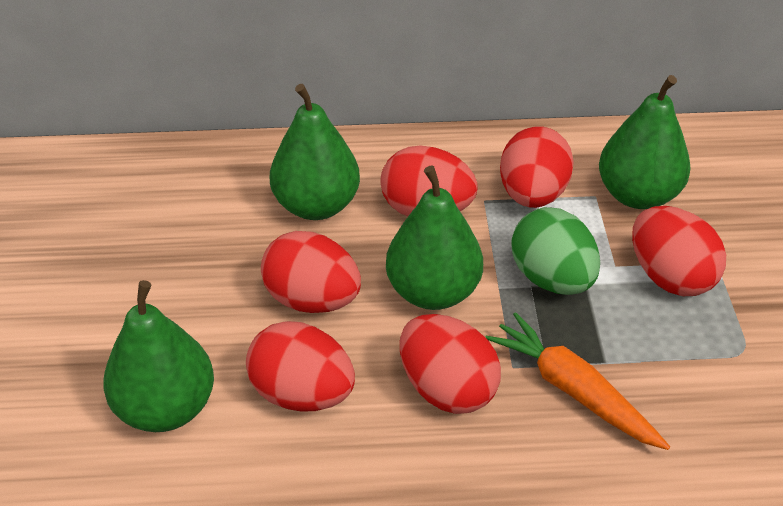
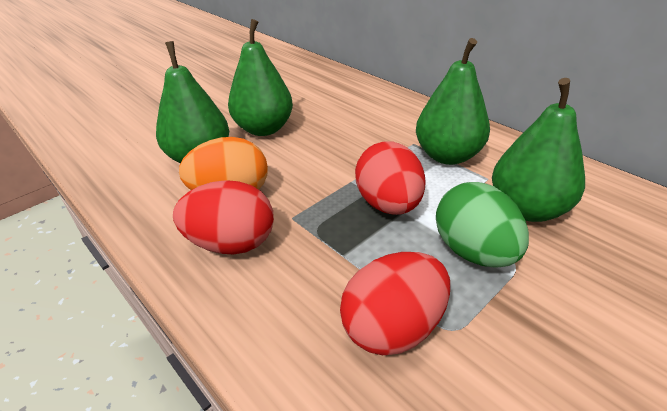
orange carrot: 1 -> 0
orange egg: 0 -> 1
red egg: 6 -> 3

